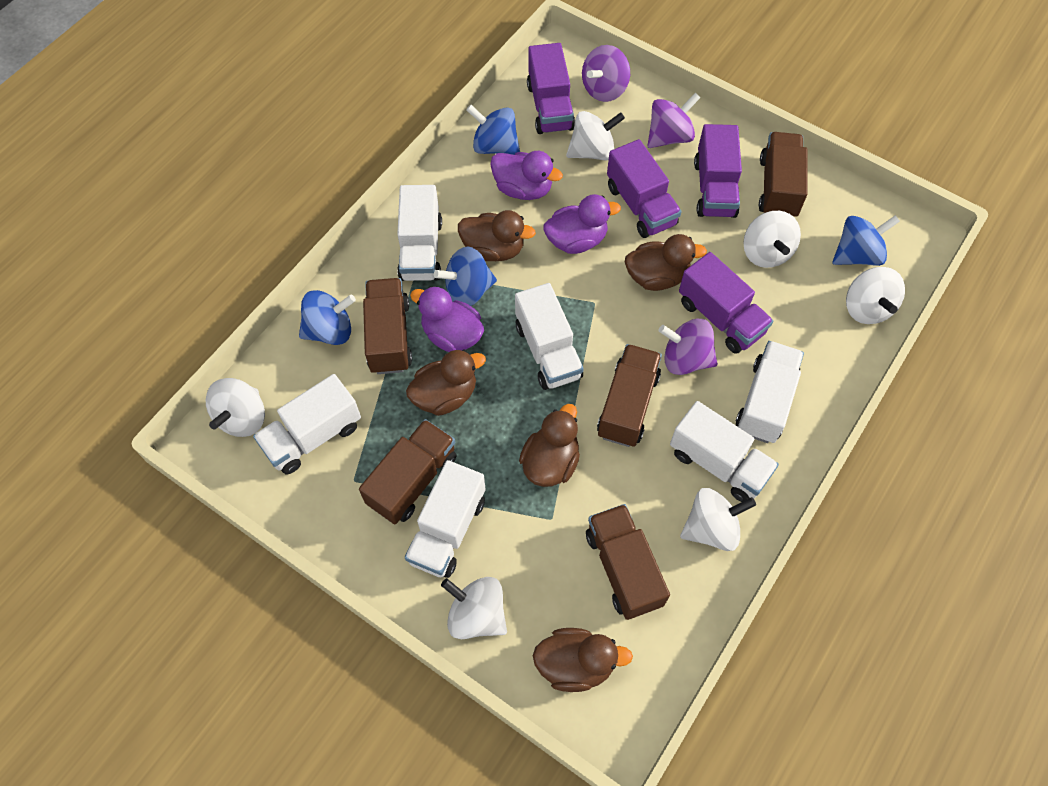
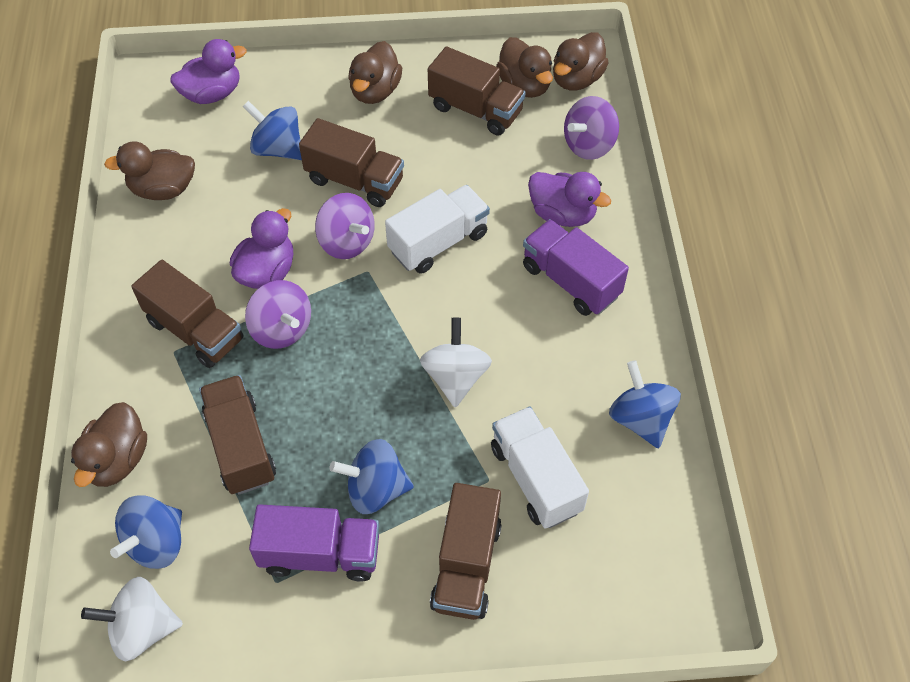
purple truck: 4 -> 2
white spinning top: 6 -> 2
white truck: 6 -> 2

